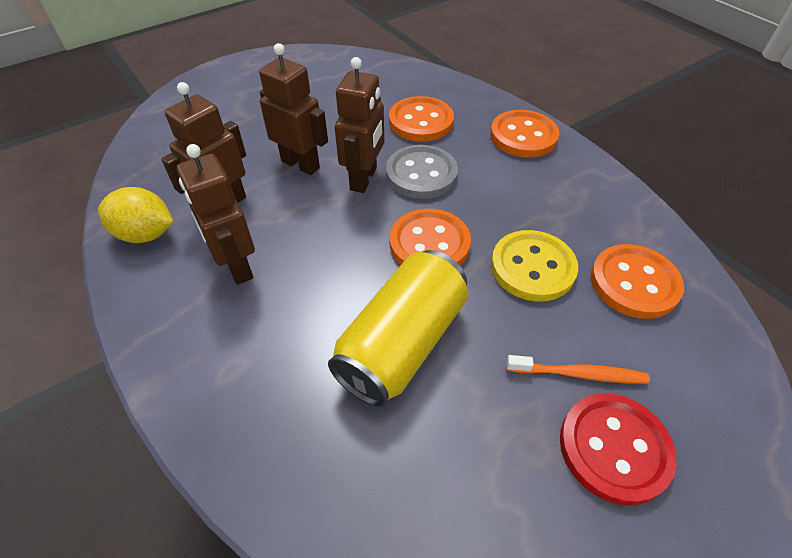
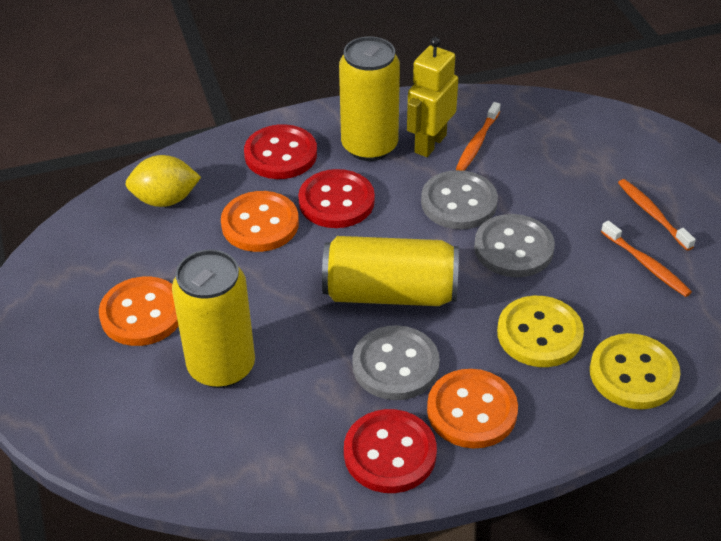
brown robot: 4 -> 0
grey button: 1 -> 3
orange button: 4 -> 3
orange toothbrush: 1 -> 3
red button: 1 -> 3
yellow button: 1 -> 2
yellow can: 1 -> 3
yellow robot: 0 -> 1

